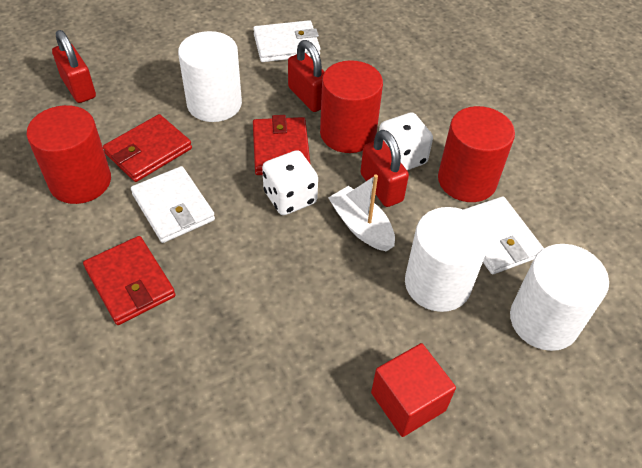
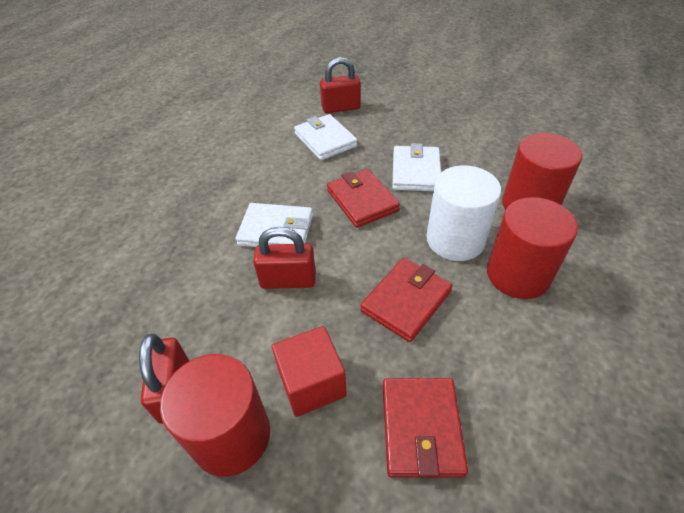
white boat: 1 -> 0
white cylinder: 3 -> 1
white dice: 2 -> 0

